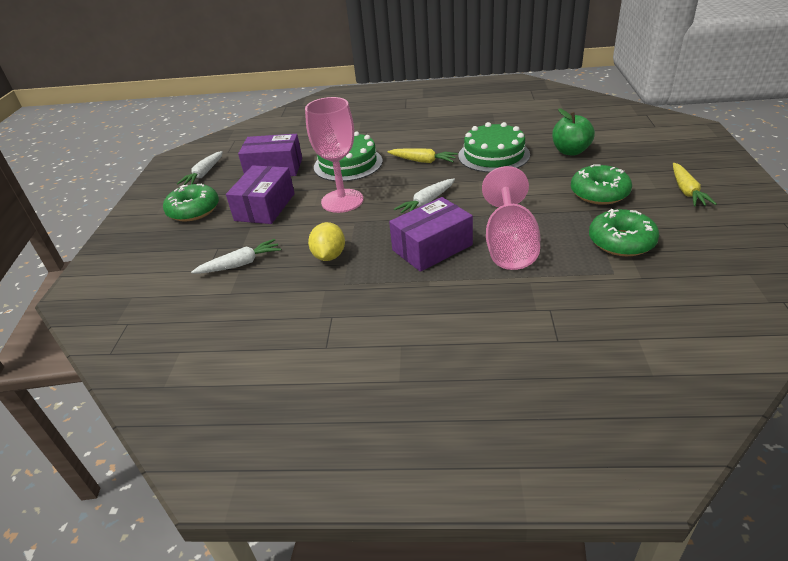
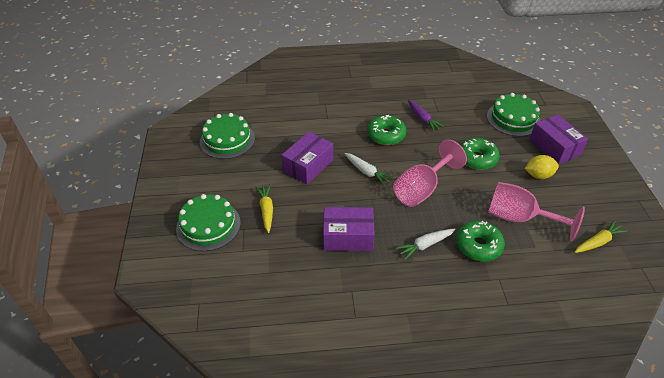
green apple: 1 -> 0
green cake: 2 -> 3
purple carrot: 0 -> 1
white carrot: 3 -> 2

